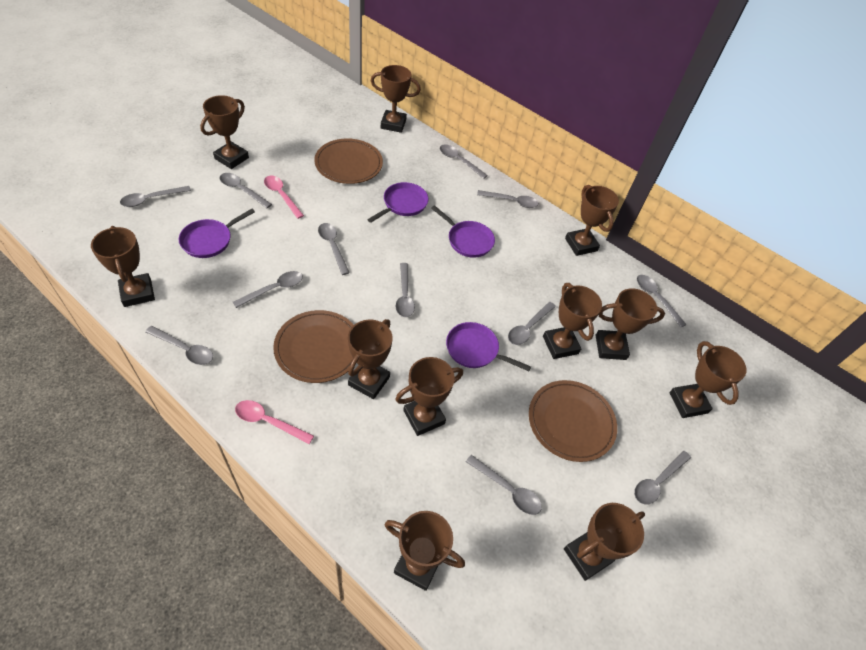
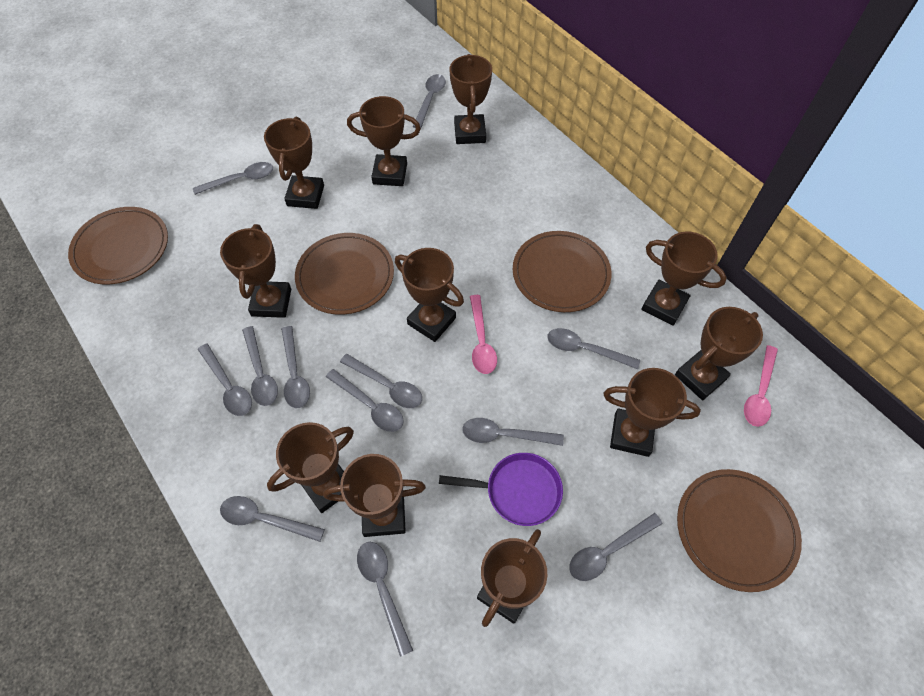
brown plate: 3 -> 4
purple pan: 4 -> 1

